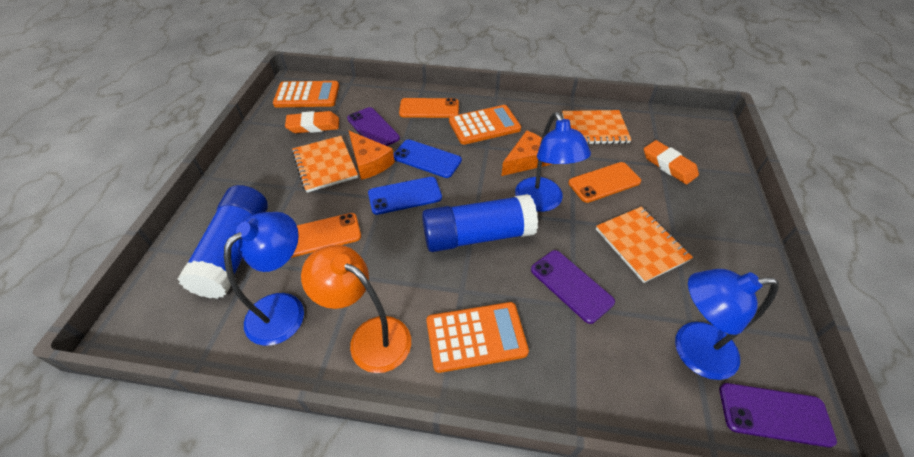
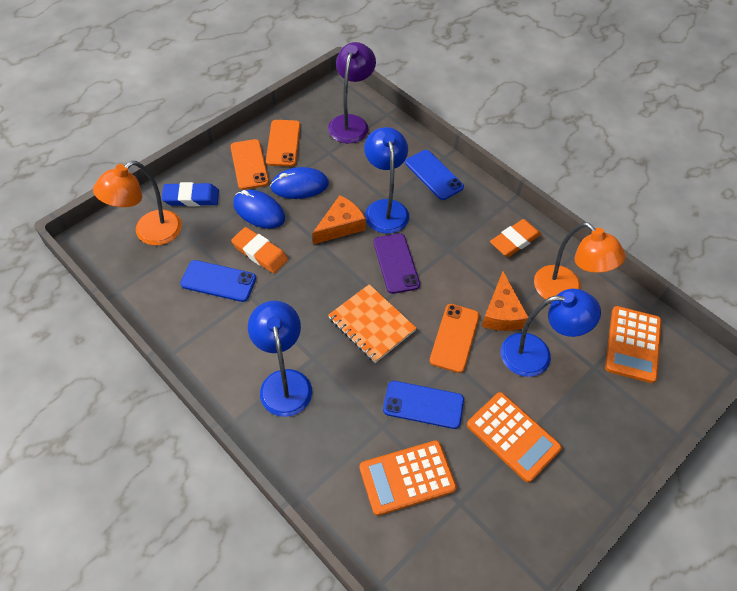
blue eraser: 0 -> 1
blue glue stick: 2 -> 0
blue mouse: 0 -> 2
blue phone: 2 -> 3
orange lamp: 1 -> 2
orange notebook: 3 -> 1
purple lamp: 0 -> 1
purple phone: 3 -> 1

